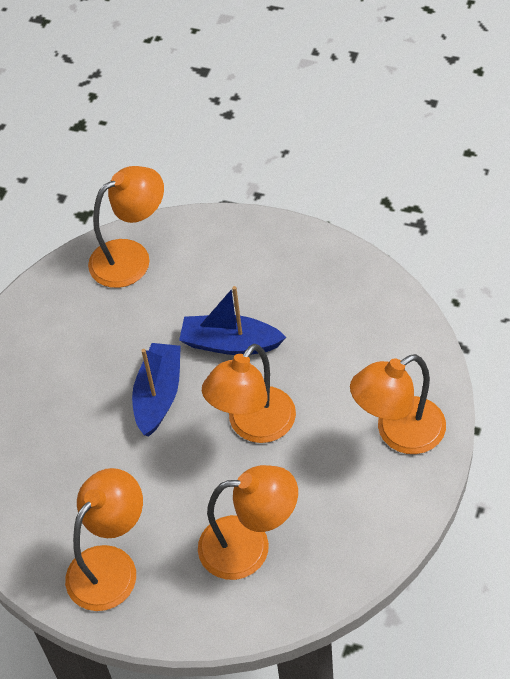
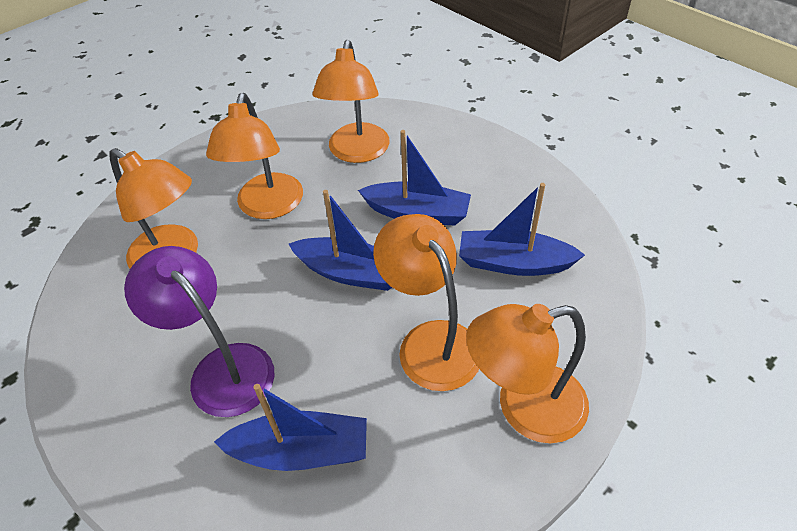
blue boat: 2 -> 4
purple lamp: 0 -> 1

